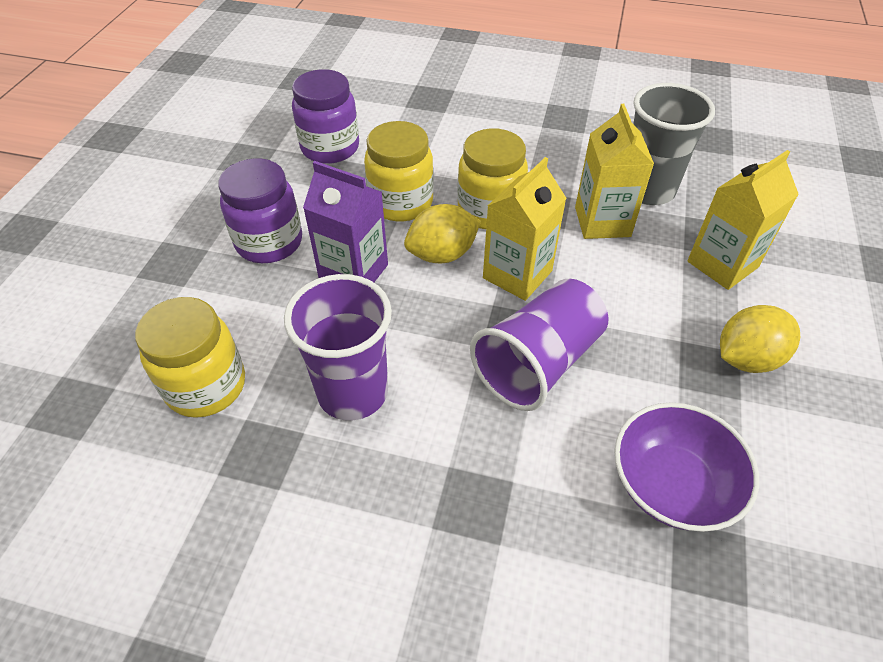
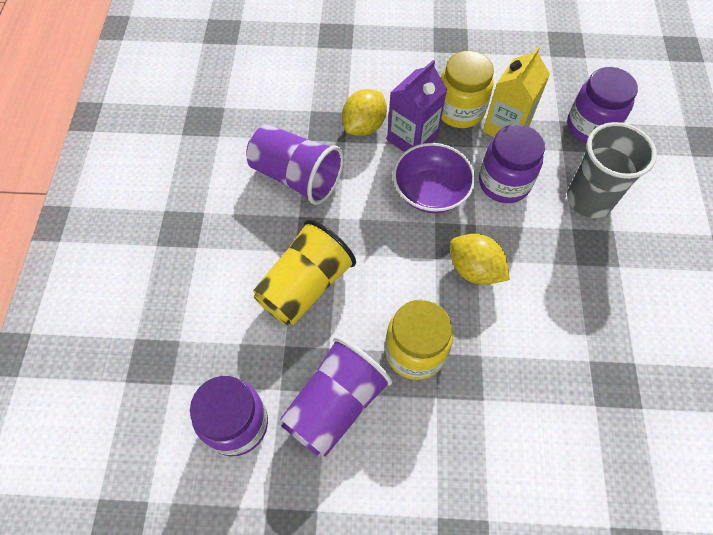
purple jar: 2 -> 3
yellow carton: 3 -> 1
yellow cup: 0 -> 1
yellow jar: 3 -> 2

